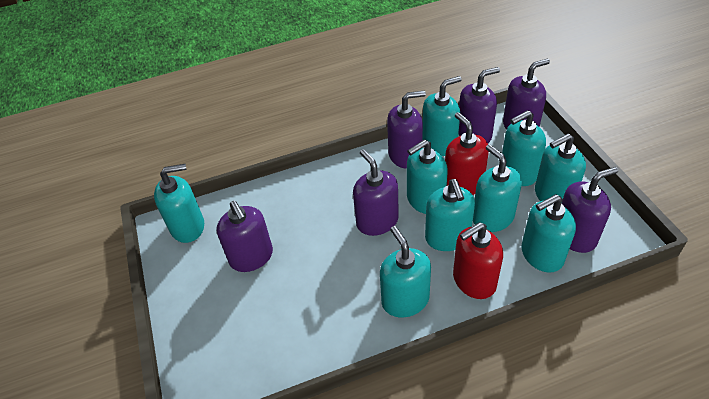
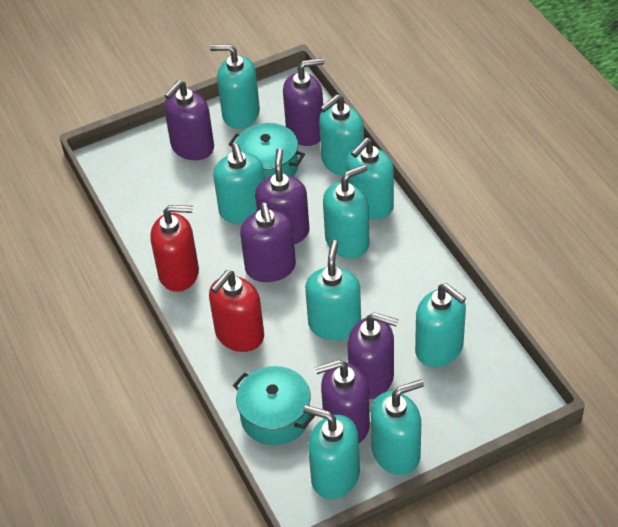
turquoise pot: 0 -> 2

